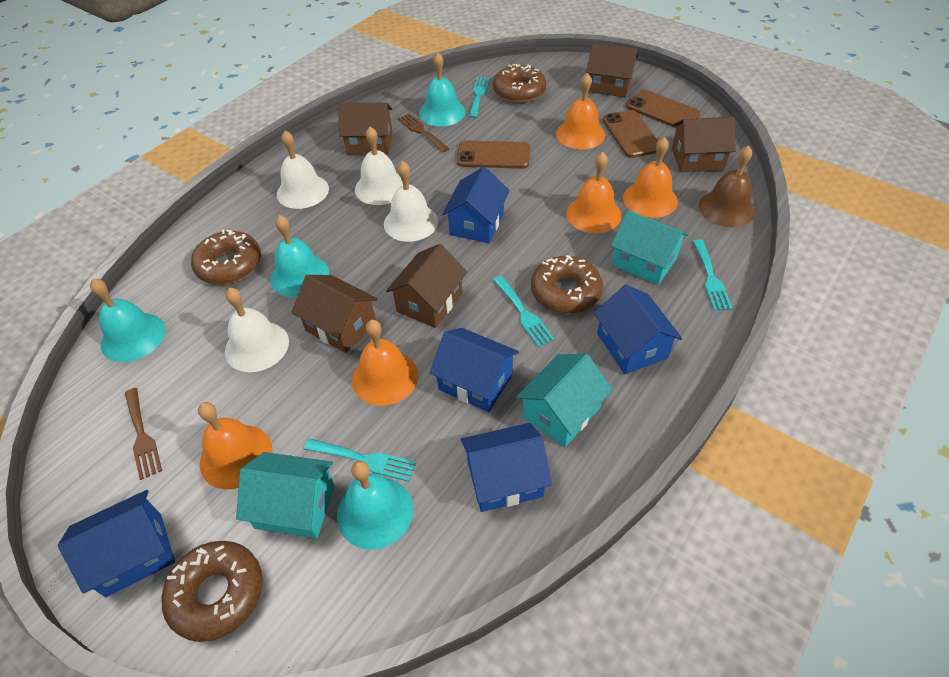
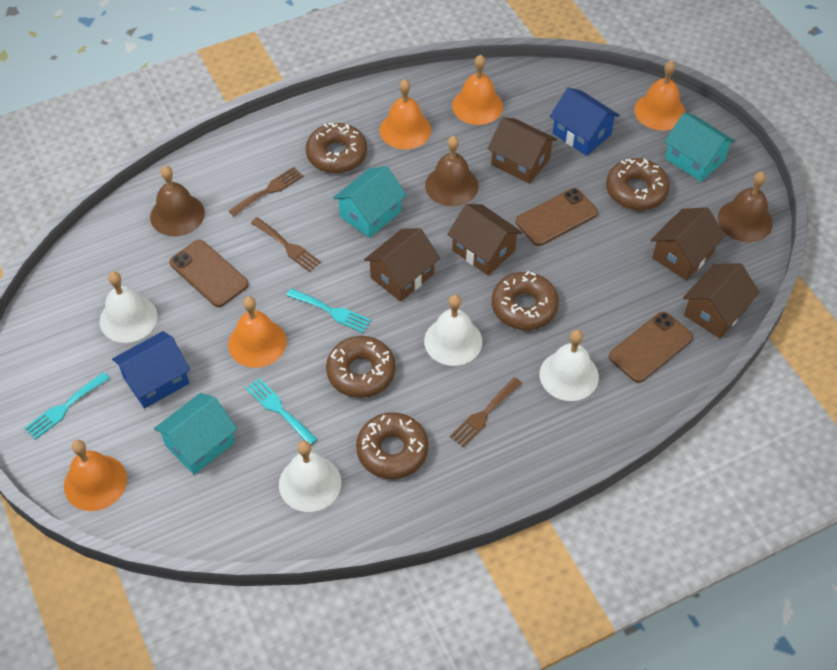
blue house: 5 -> 2
brown bell: 1 -> 3
brown donut: 4 -> 5
brown fork: 2 -> 3
turquoise bell: 4 -> 0
turquoise fork: 4 -> 3

